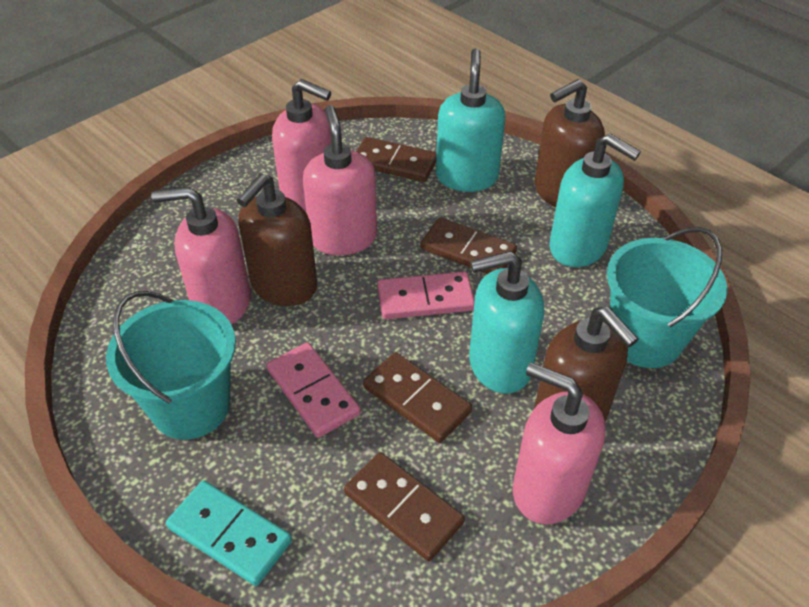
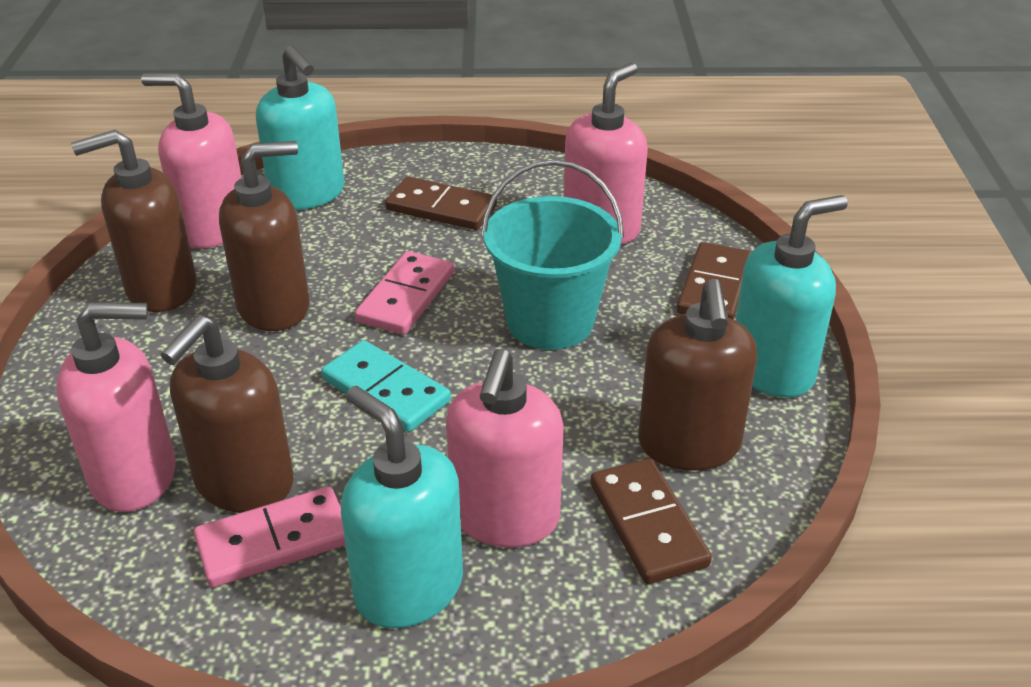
brown domino: 4 -> 3
brown soap dispenser: 3 -> 4
turquoise bucket: 2 -> 1

